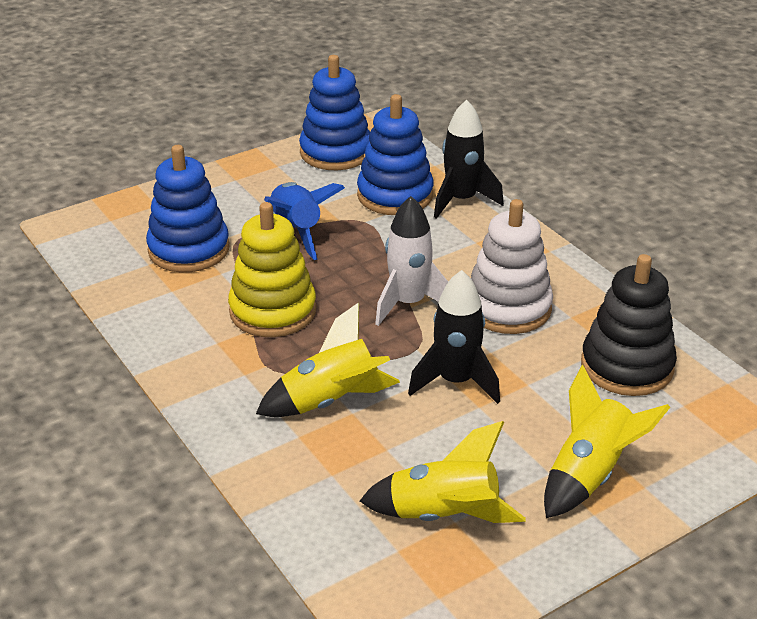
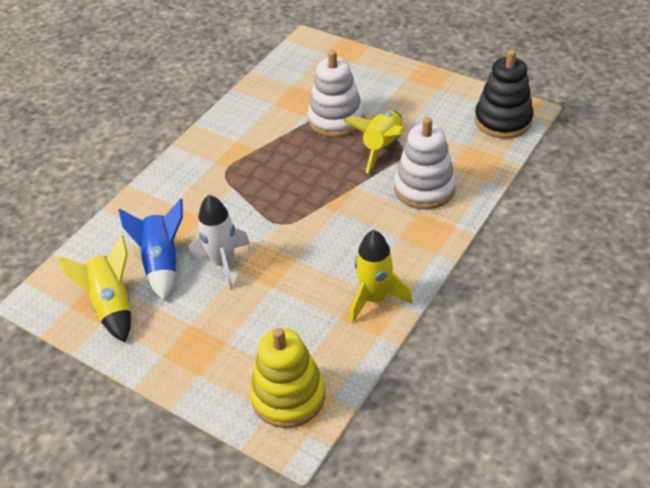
black rocket: 2 -> 0
blue stacking toy: 3 -> 0
white stacking toy: 1 -> 2

